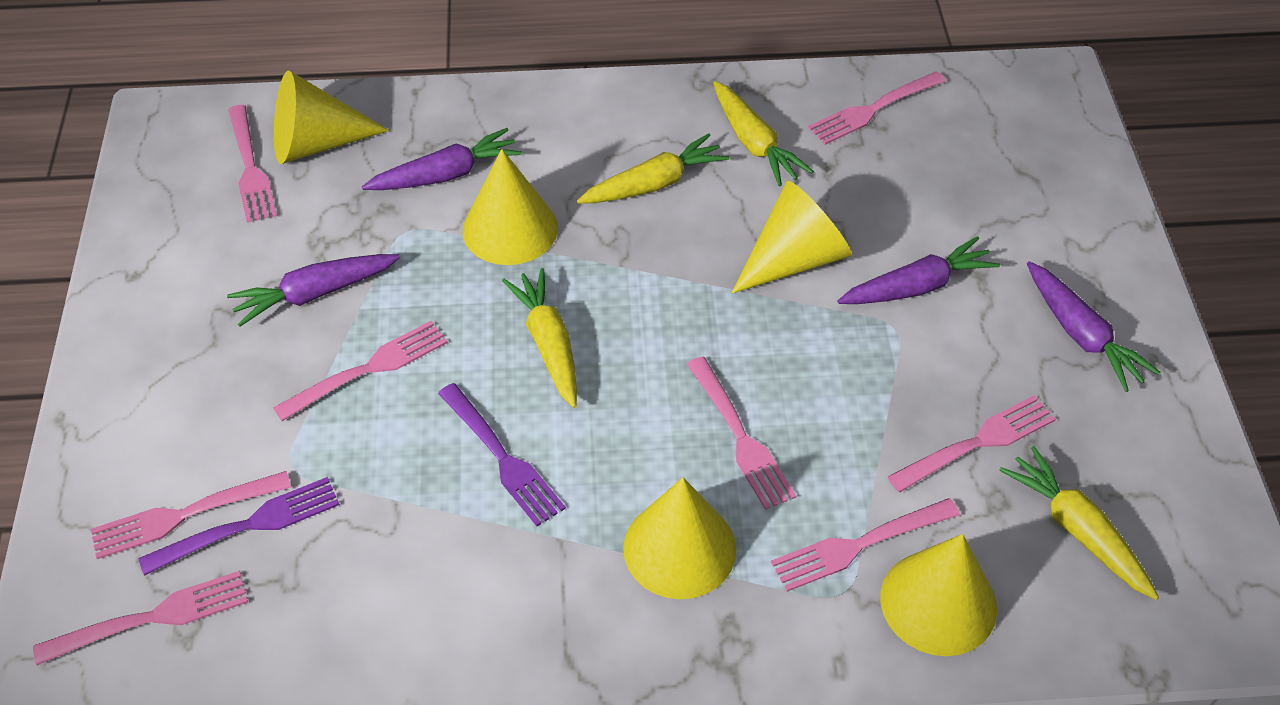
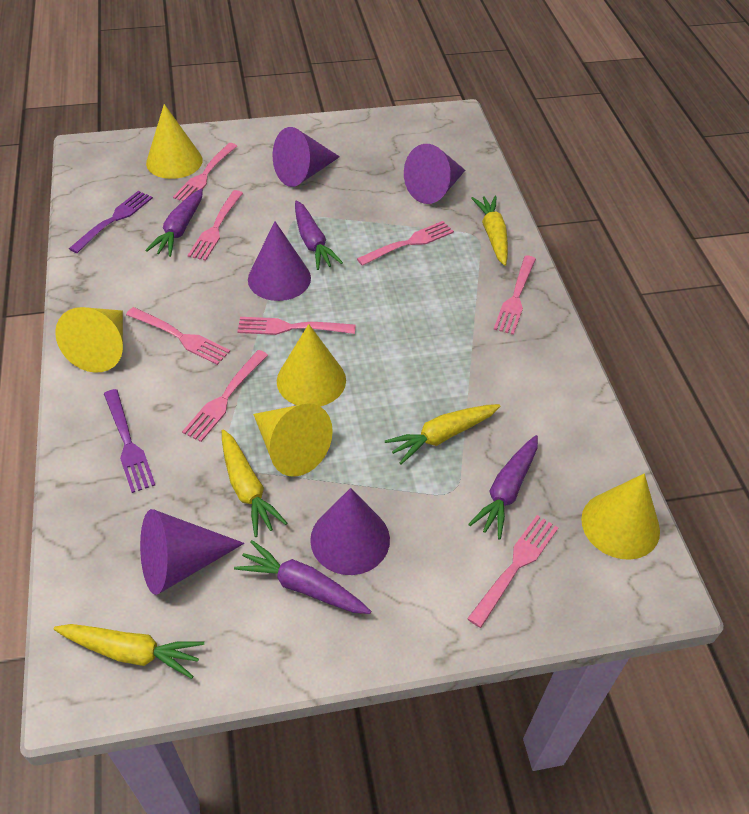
purple cone: 0 -> 5

